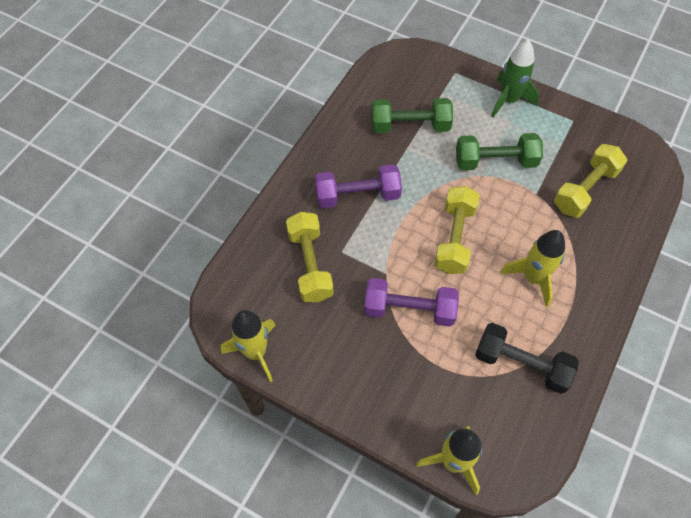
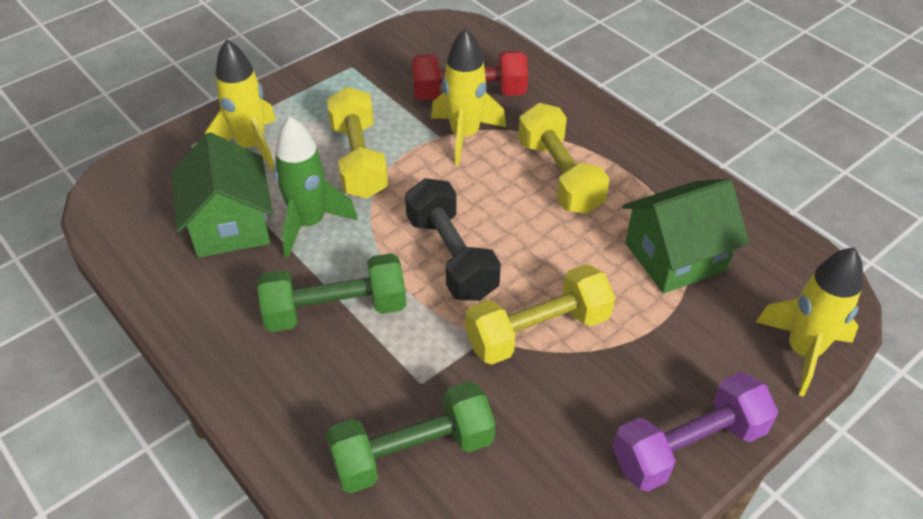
green house: 0 -> 2
purple dumbbell: 2 -> 1
red dumbbell: 0 -> 1

